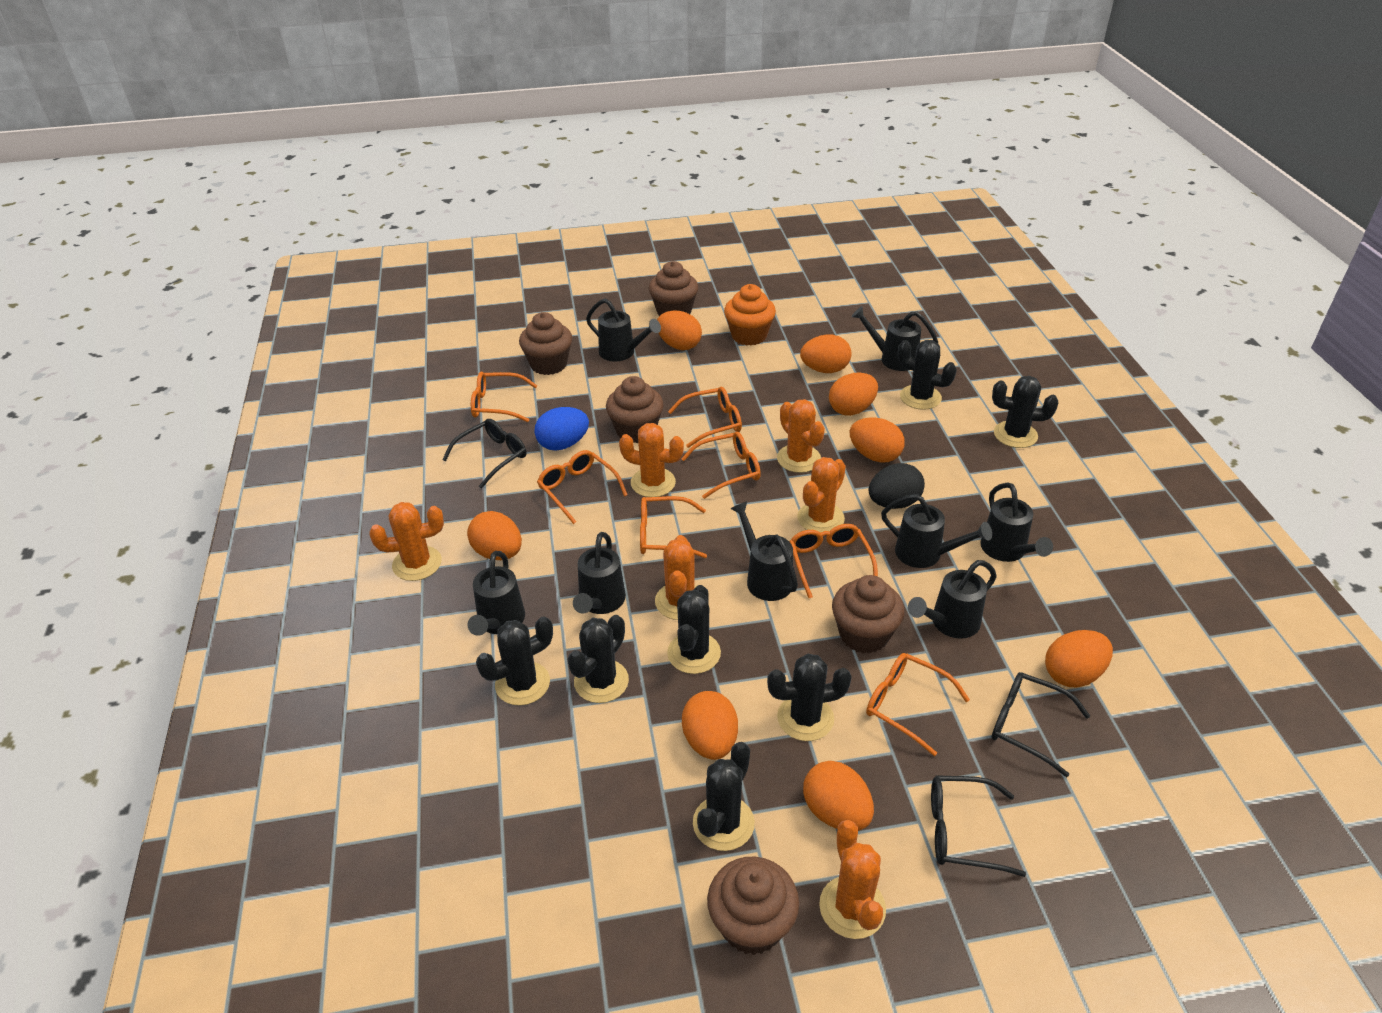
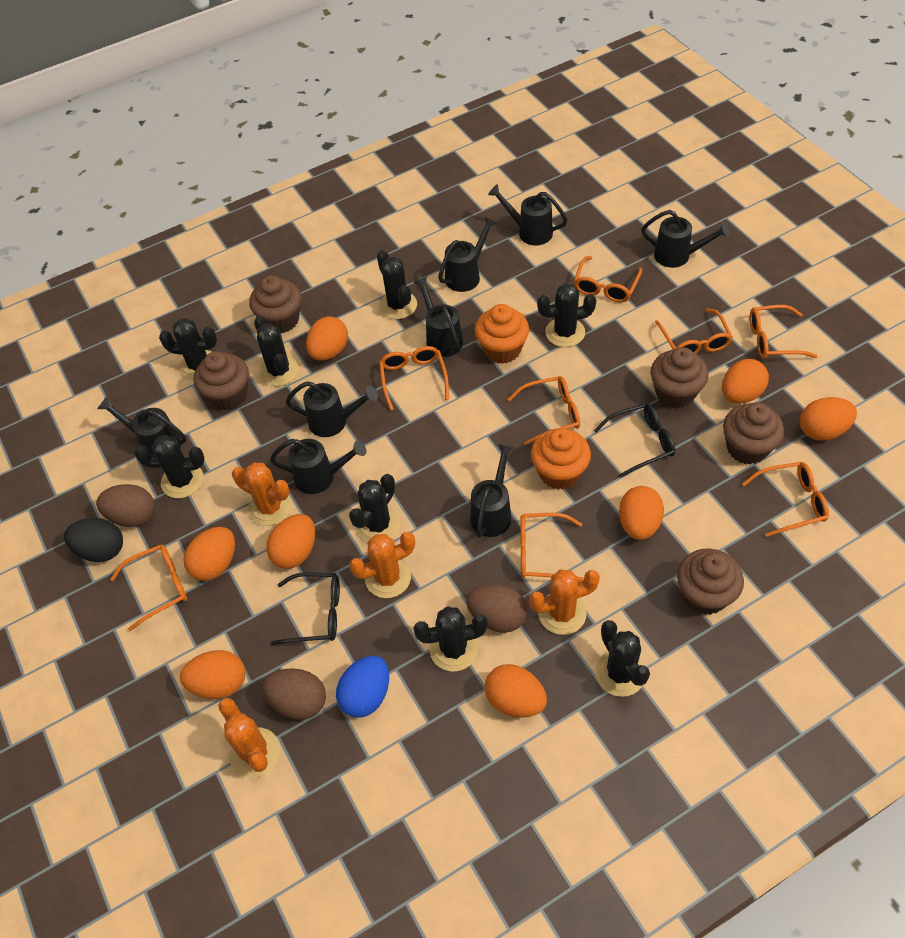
black cactus: 7 -> 8
black glasses: 3 -> 2
brown egg: 0 -> 3
orange cactus: 6 -> 4
orange cupcake: 1 -> 2
orange glasses: 7 -> 8

